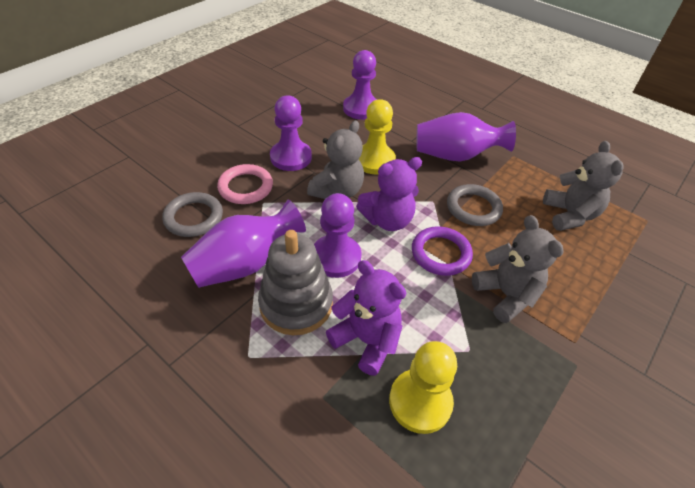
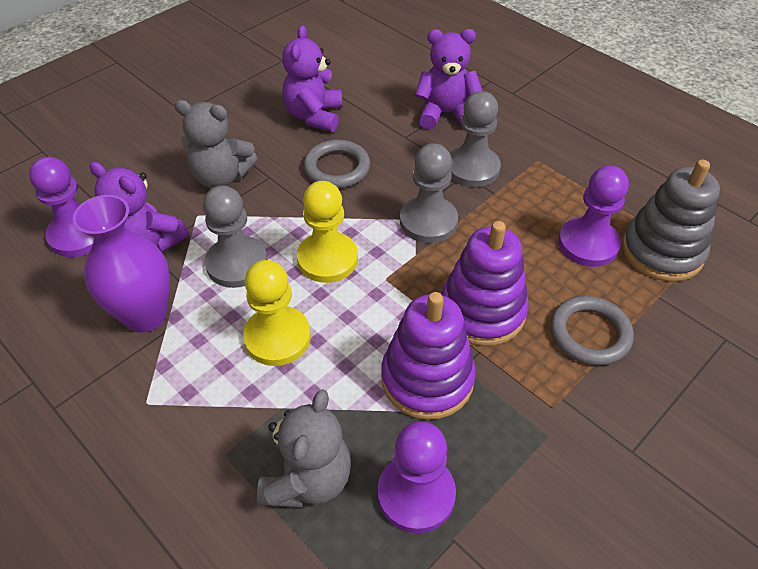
grey pawn: 0 -> 3
grey teddy bear: 3 -> 2
pink ring: 1 -> 0
purple ring: 1 -> 0
purple stacking toy: 0 -> 2
purple teddy bear: 2 -> 3
purple vase: 2 -> 1

